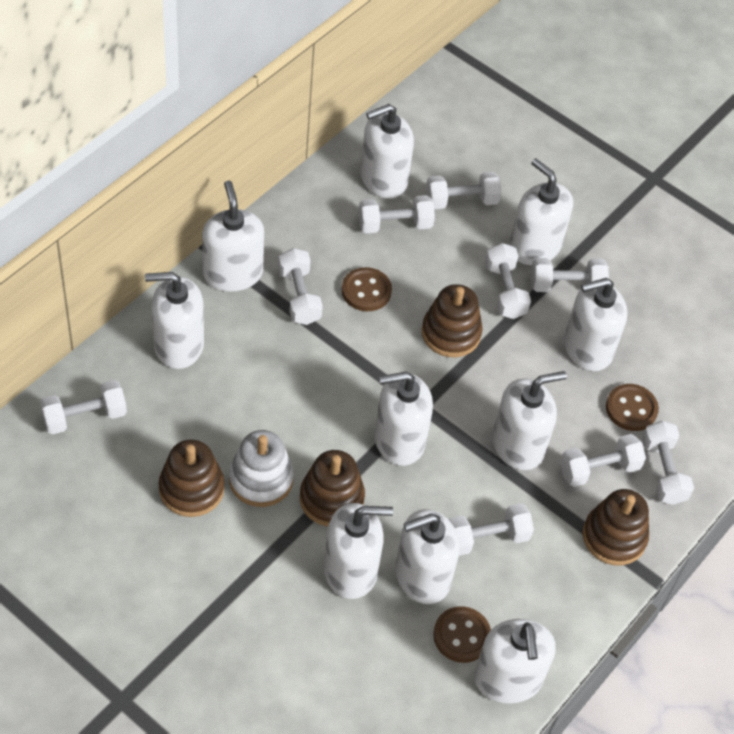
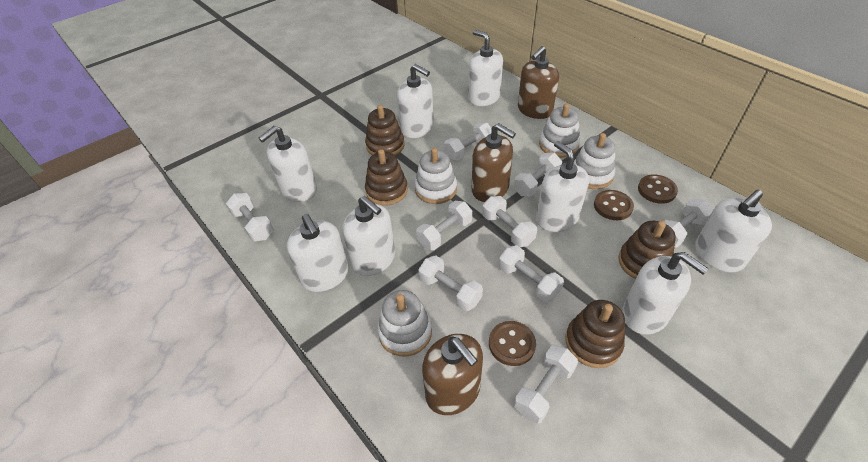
brown soap dispenser: 0 -> 3
white soap dispenser: 10 -> 8
white stacking toy: 1 -> 4

